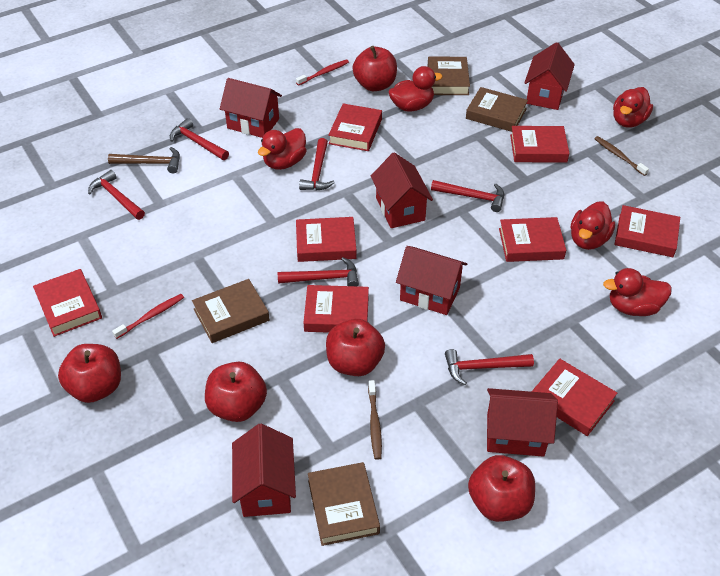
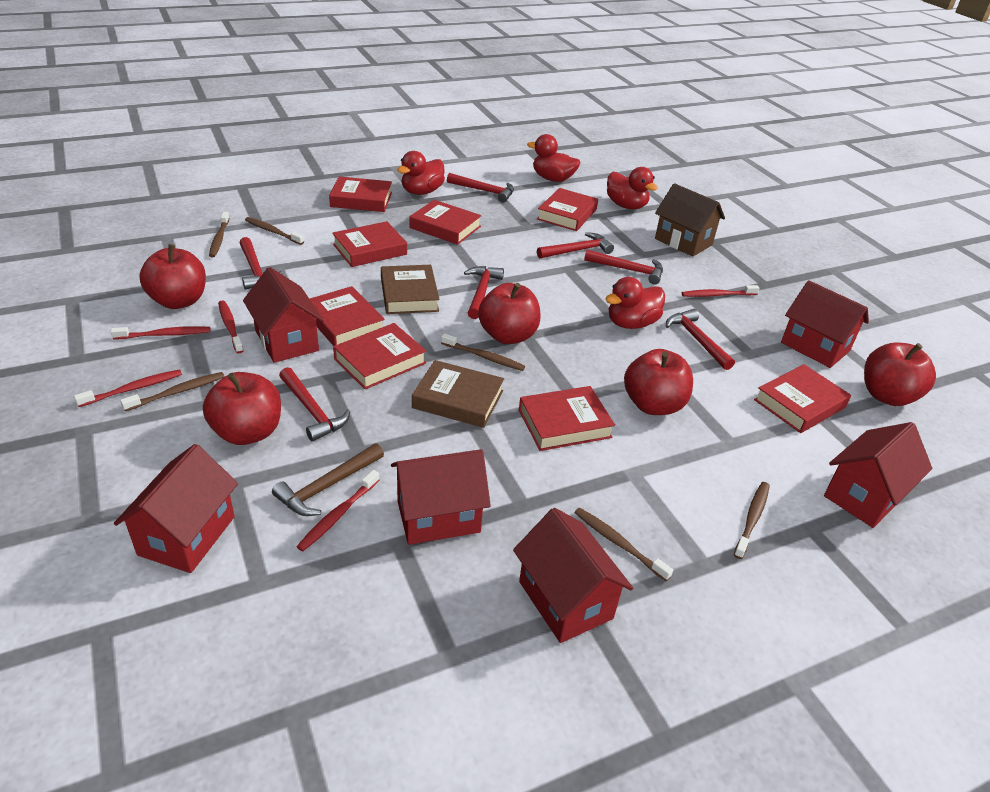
brown book: 4 -> 2
brown house: 0 -> 1
brown toothbrush: 2 -> 6
red duck: 5 -> 4
red hammer: 6 -> 7
red toothbrush: 2 -> 5

